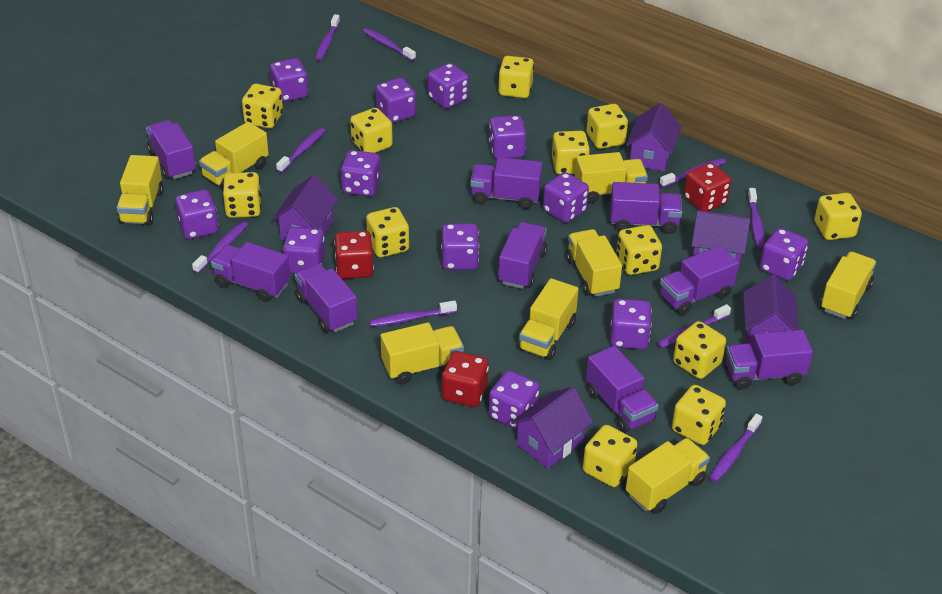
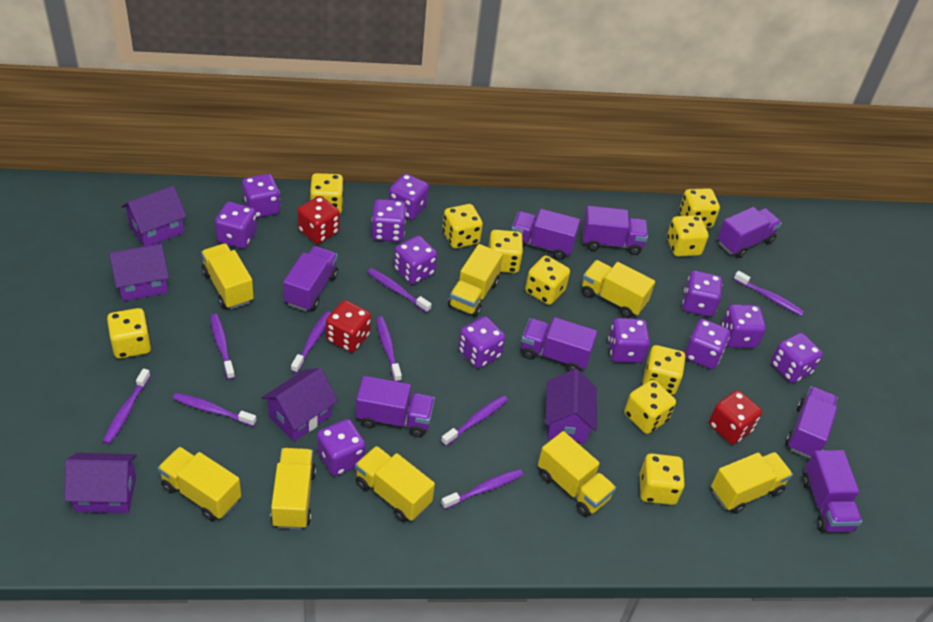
purple truck: 9 -> 8
yellow dice: 12 -> 10

